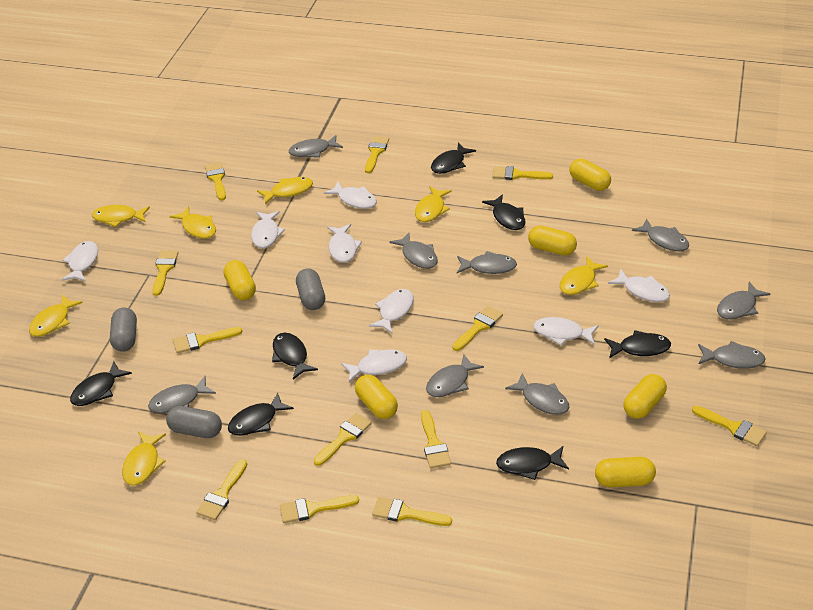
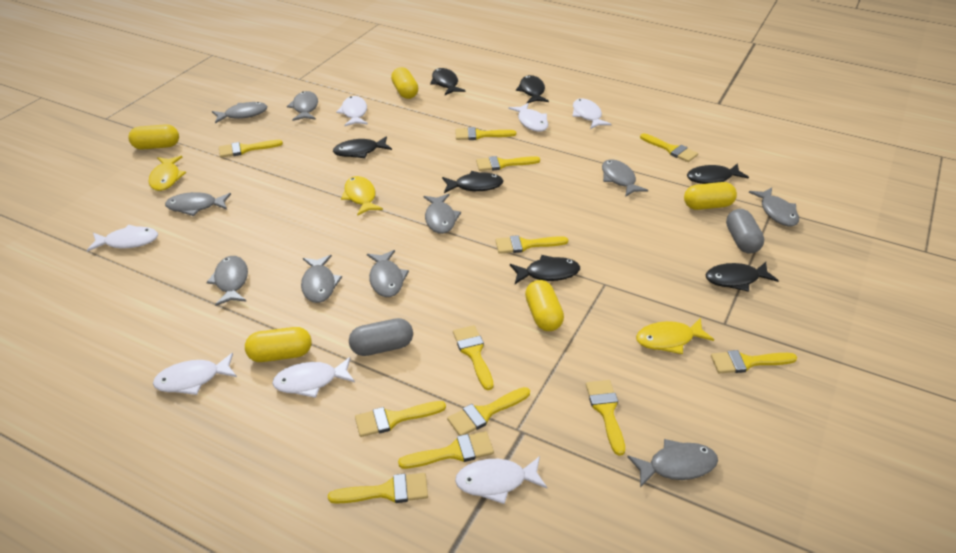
grey capsule: 3 -> 2
grey fish: 9 -> 10
white fish: 8 -> 7
yellow capsule: 6 -> 5
yellow fish: 7 -> 3

